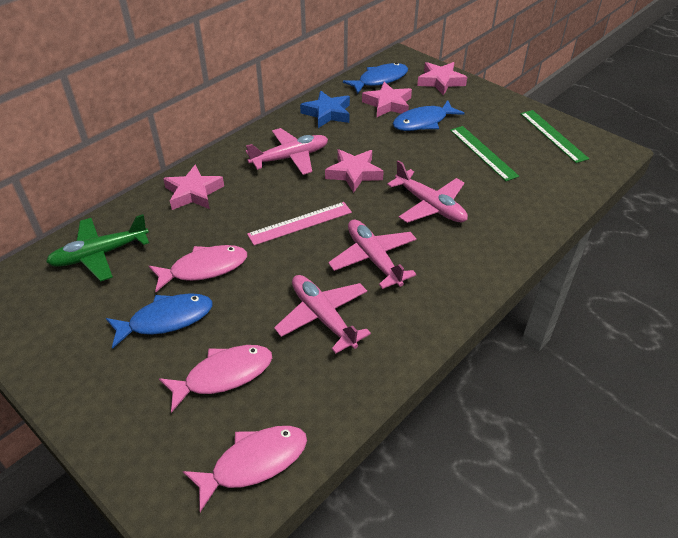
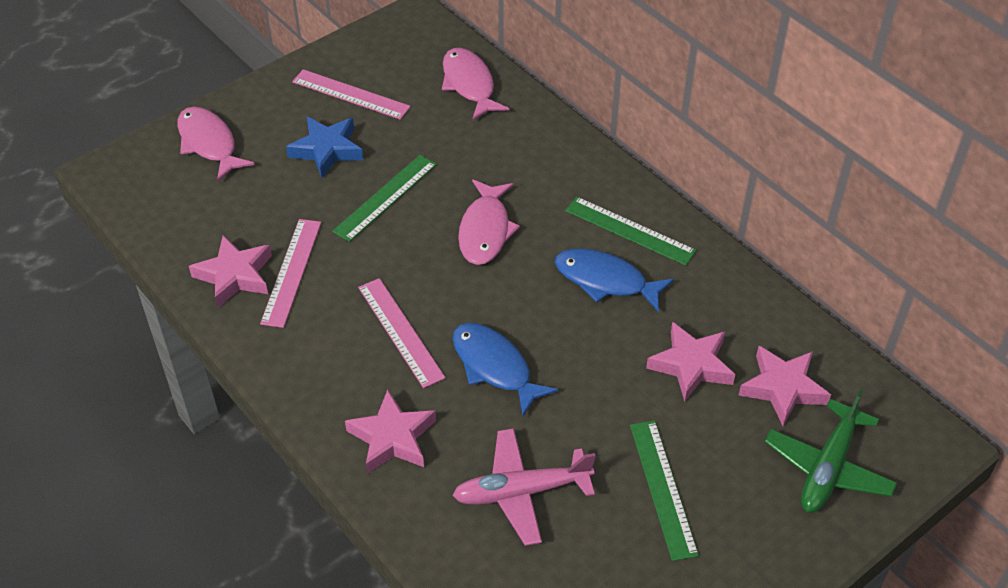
blue fish: 3 -> 2
green ruler: 2 -> 3
pink plane: 4 -> 1
pink ruler: 1 -> 3

